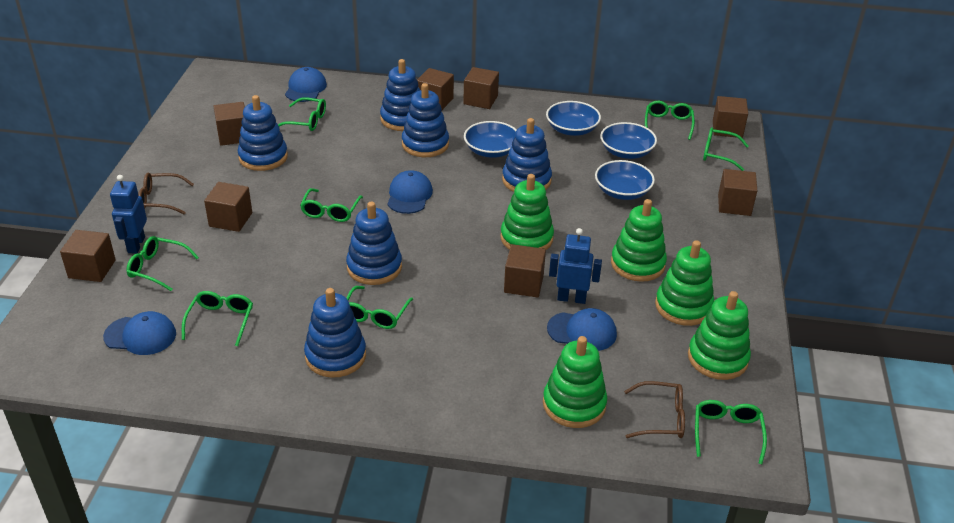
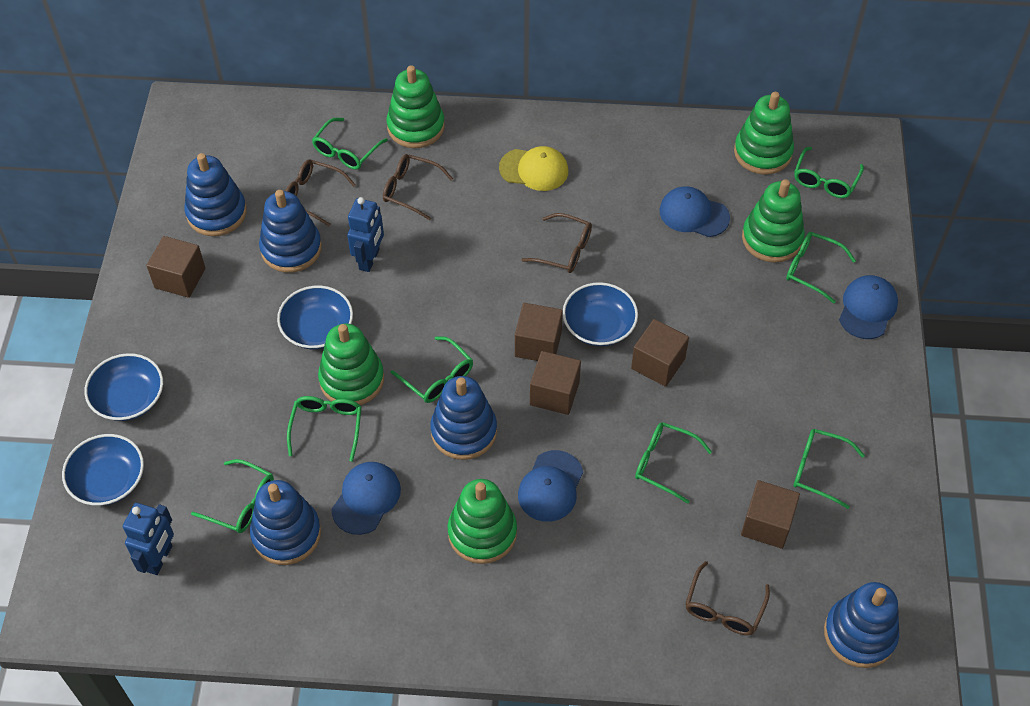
blue stacking toy: 6 -> 5
brown cube: 8 -> 5
brown glasses: 2 -> 4
yellow cap: 0 -> 1

